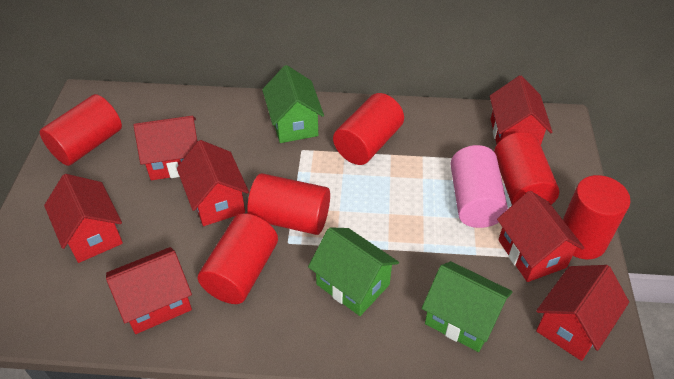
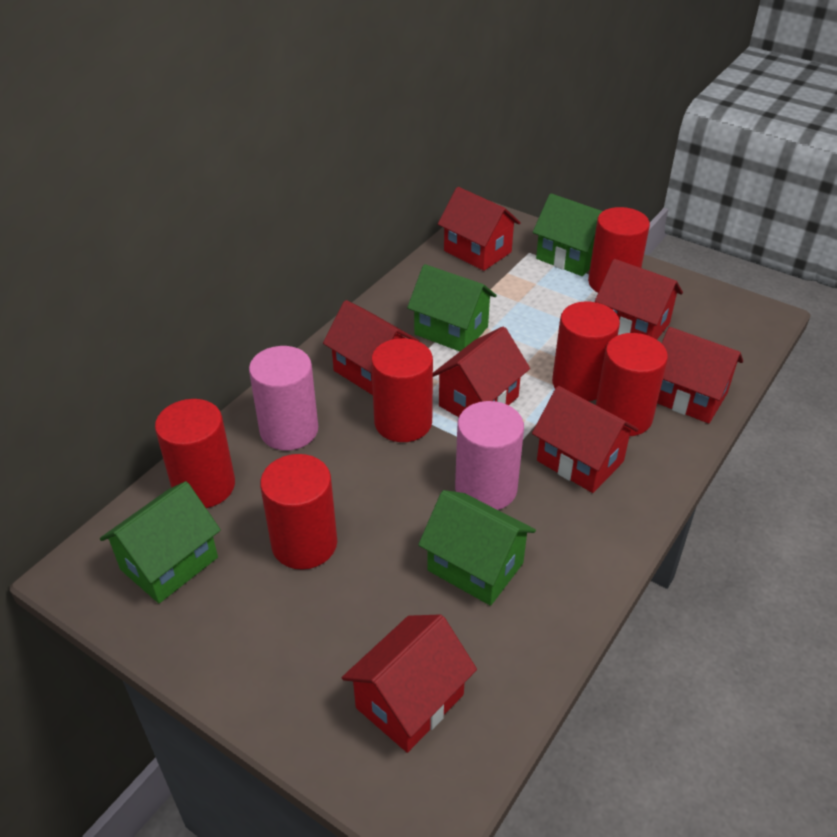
green house: 3 -> 4
pink cylinder: 1 -> 2

